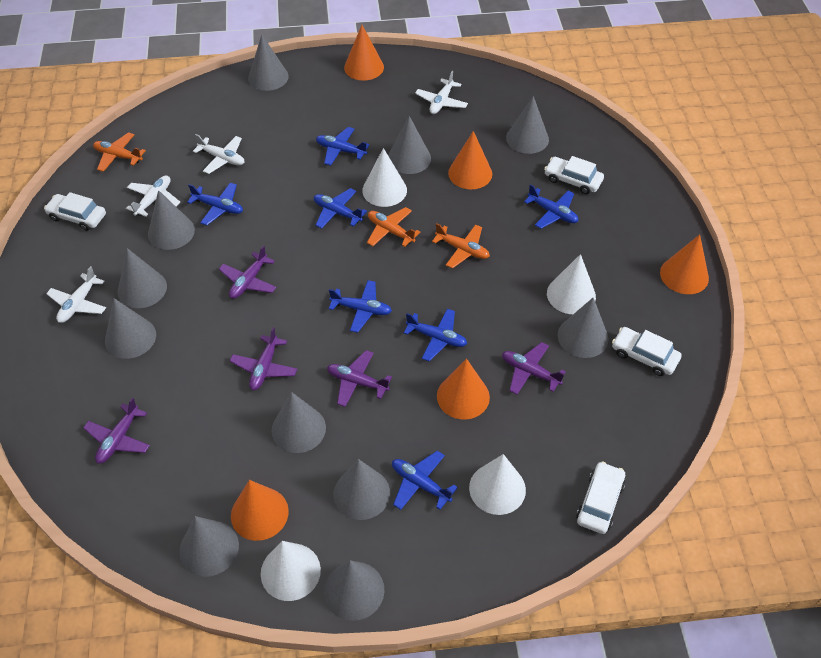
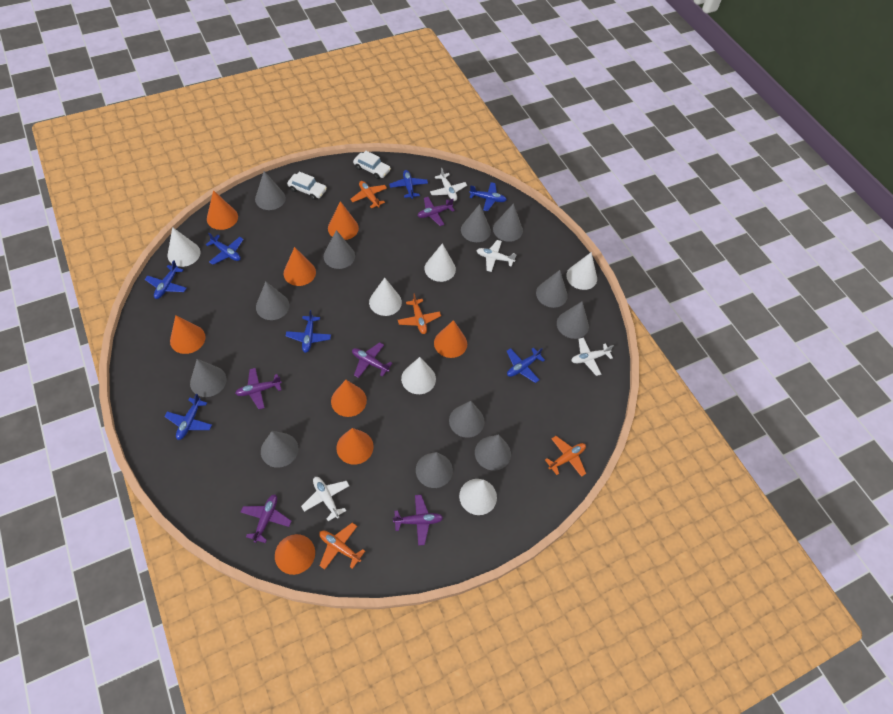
grey cone: 11 -> 12
orange cone: 5 -> 8
orange plane: 3 -> 4
white car: 4 -> 2
white cone: 4 -> 6

